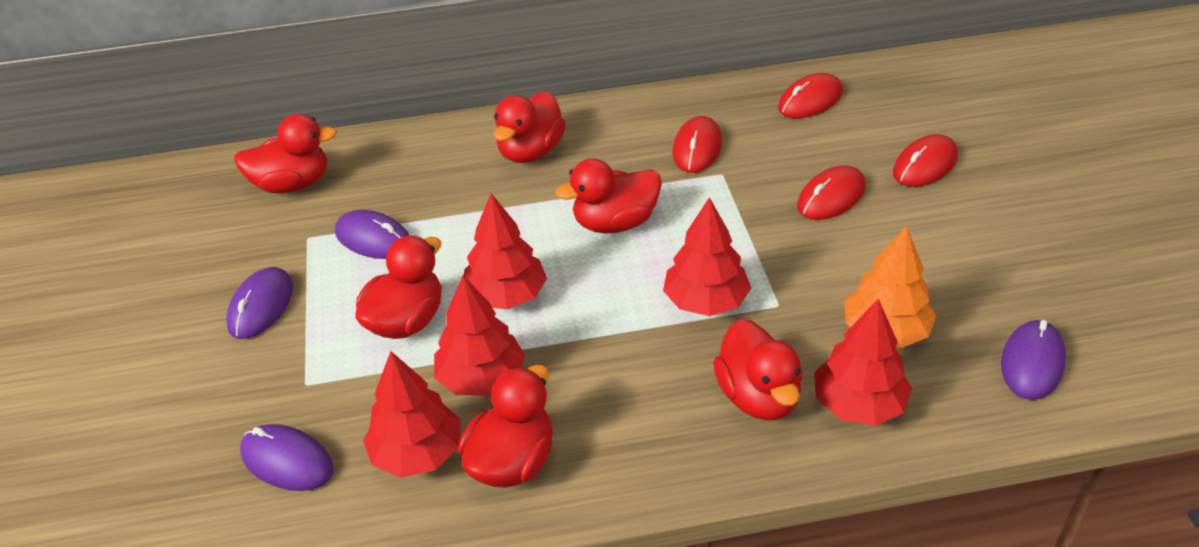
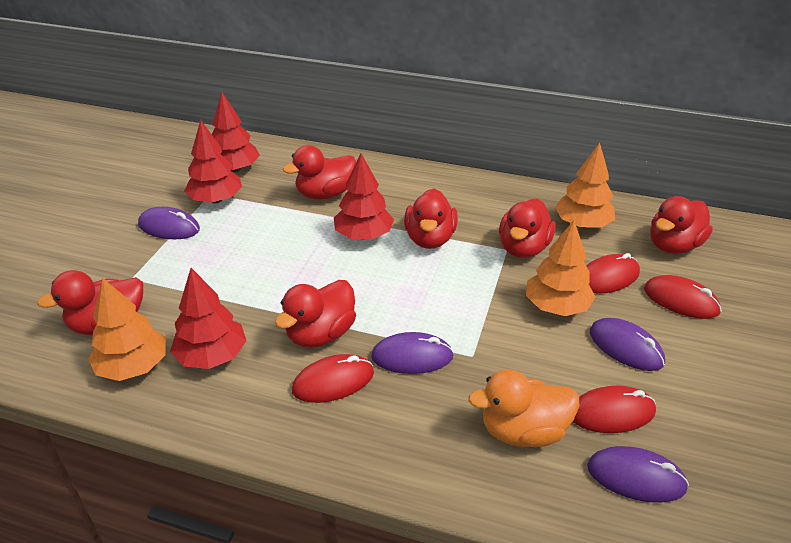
orange duck: 0 -> 1
orange tree: 1 -> 3
red tree: 5 -> 4

